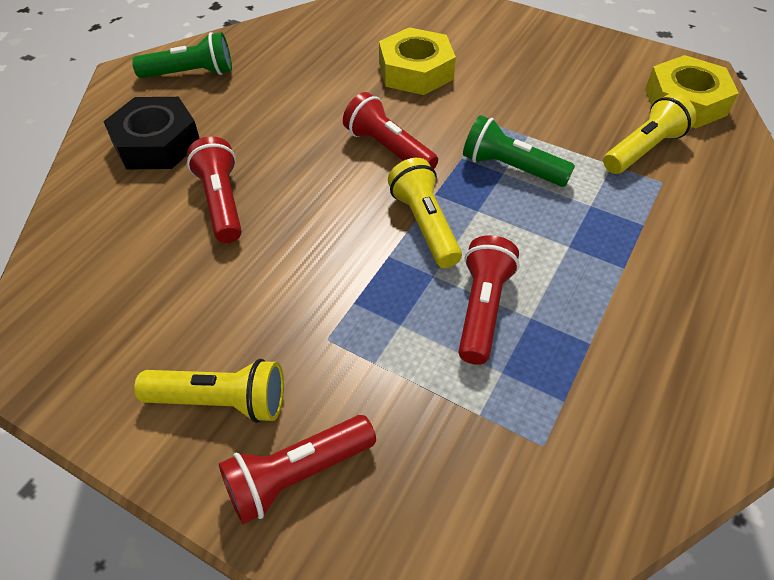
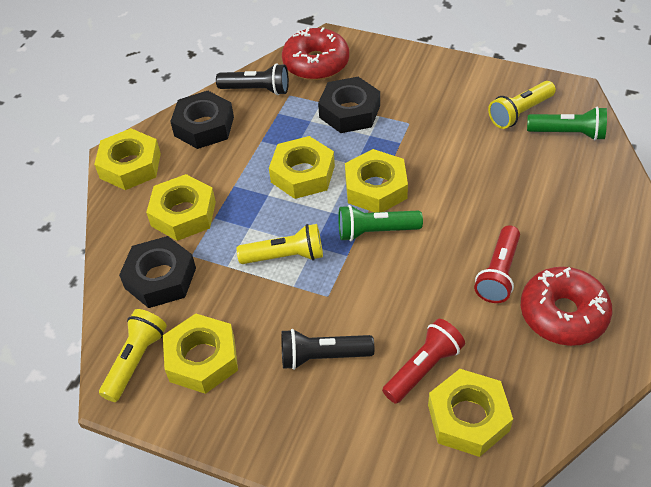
black flashlight: 0 -> 2
black nut: 1 -> 3
red donut: 0 -> 2
red flashlight: 4 -> 2
yellow nut: 2 -> 6

